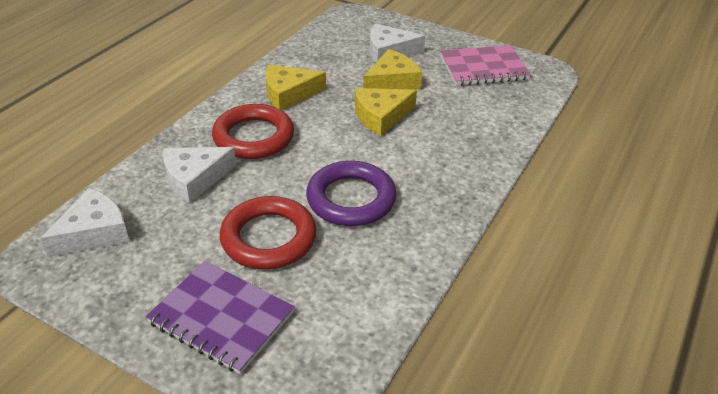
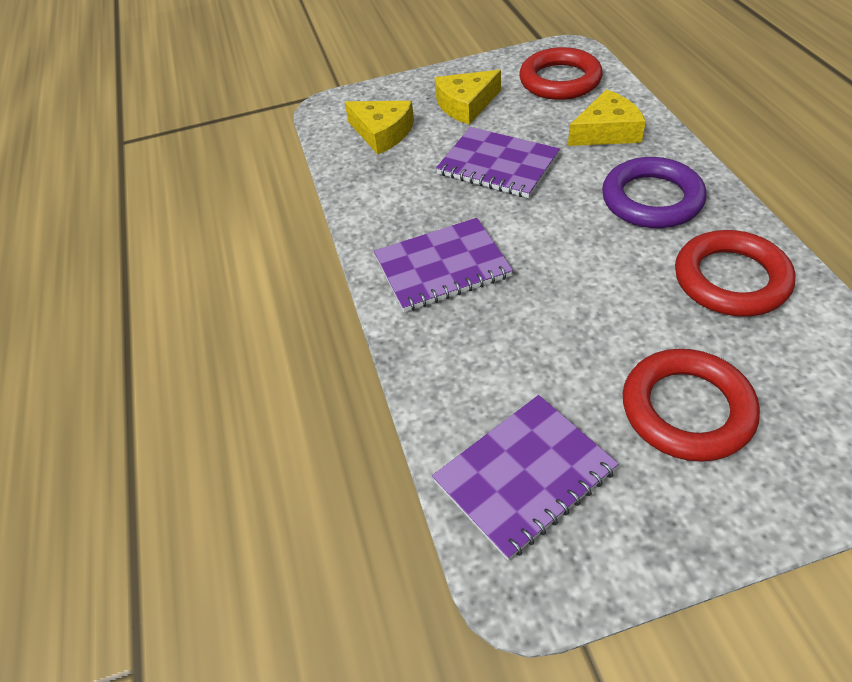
pink notebook: 1 -> 0
purple notebook: 1 -> 3
red ring: 2 -> 3
white cheese: 3 -> 0

